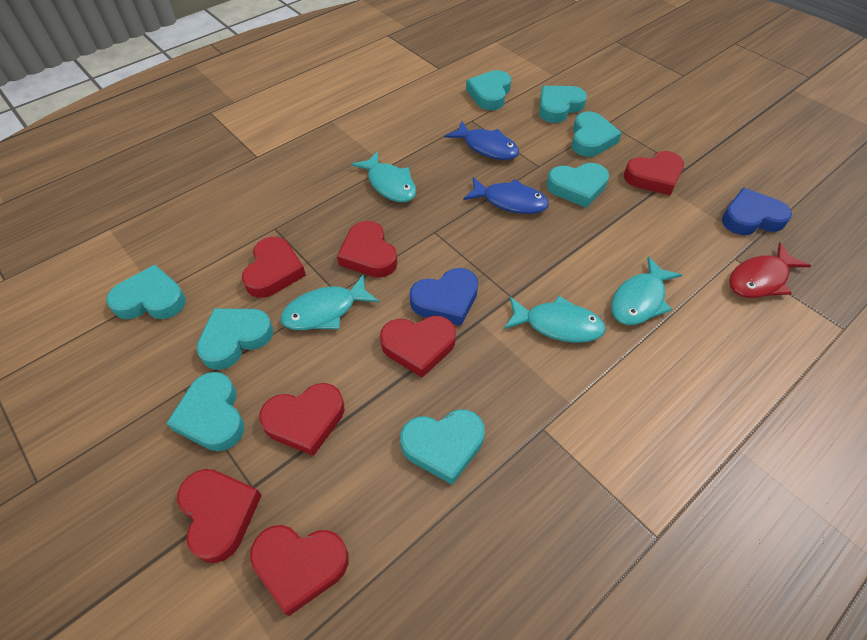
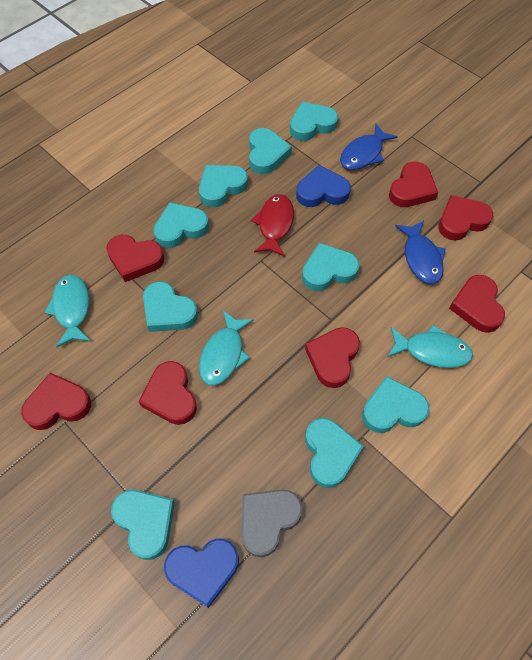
grey heart: 0 -> 1
turquoise fish: 4 -> 3
turquoise heart: 8 -> 9

